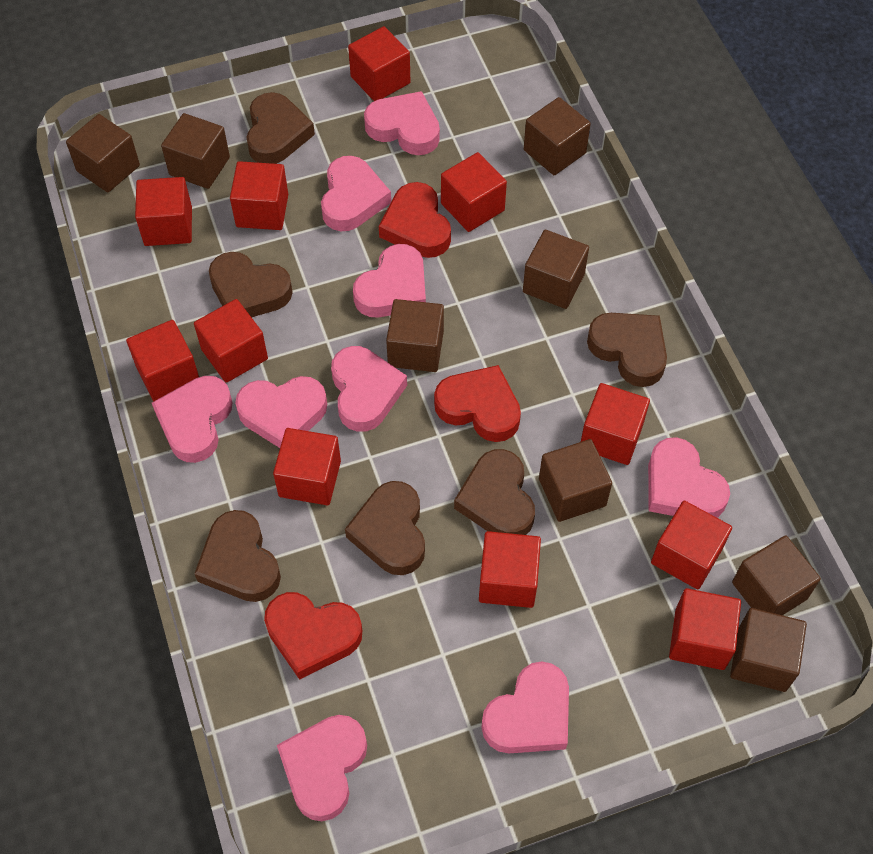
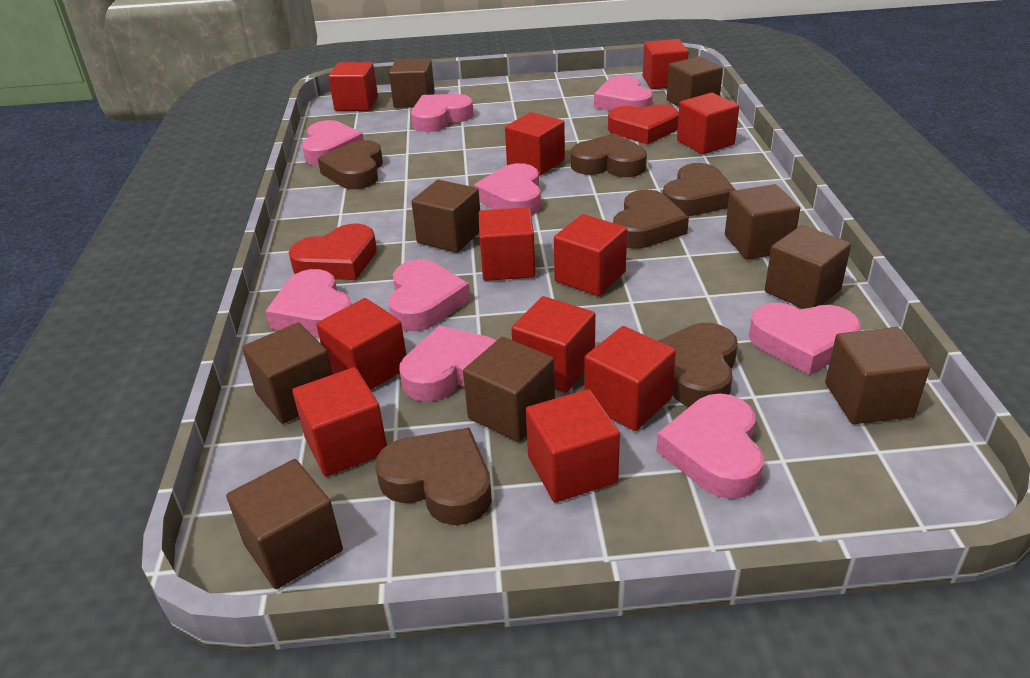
brown cube: 8 -> 9
red heart: 3 -> 2

